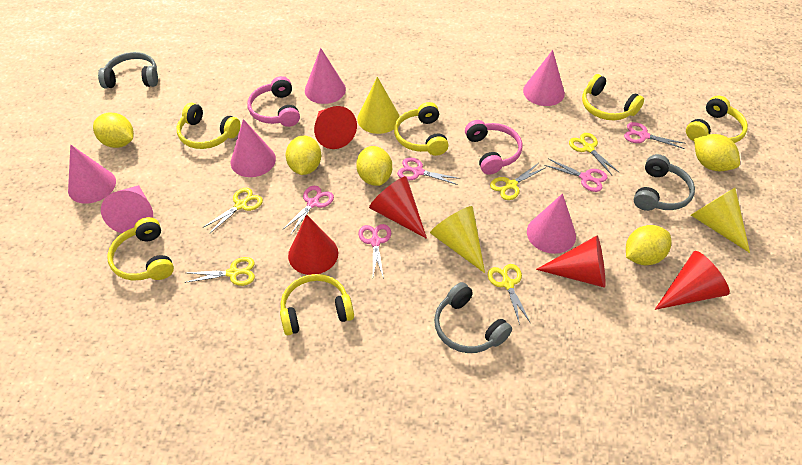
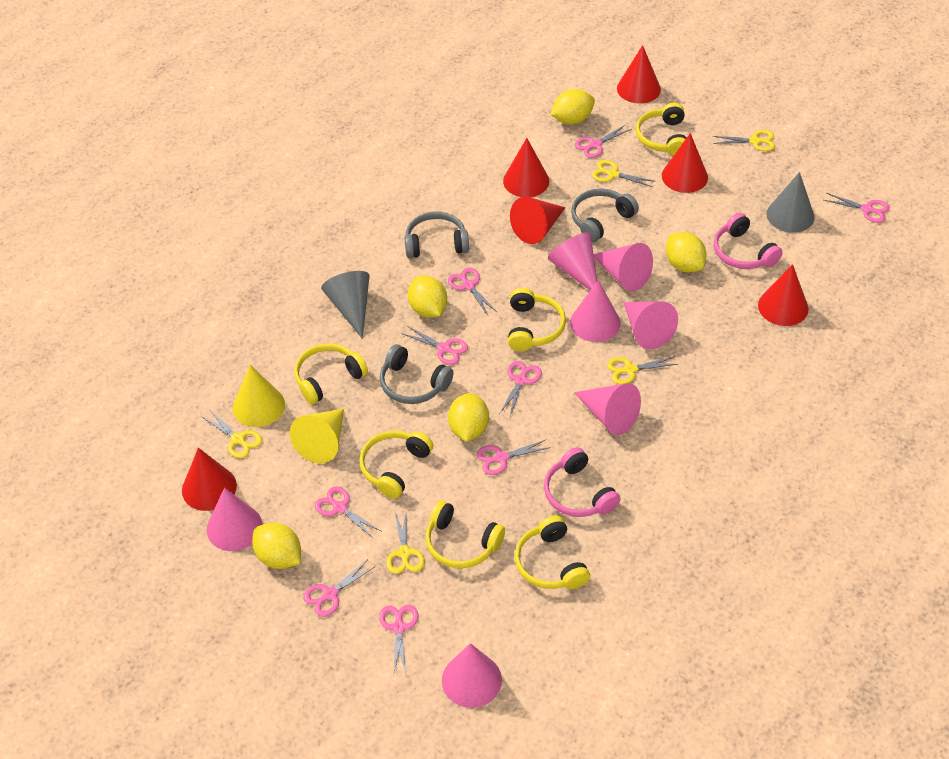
grey cone: 0 -> 2
pink cone: 6 -> 7
pink scissors: 5 -> 9
red cone: 5 -> 6
yellow cone: 3 -> 2

